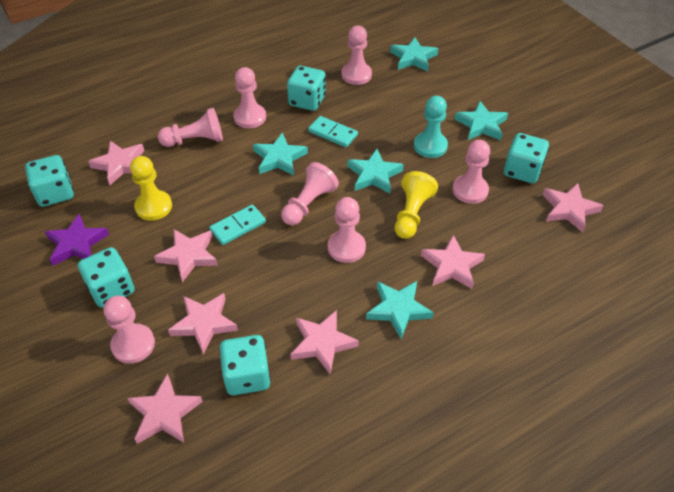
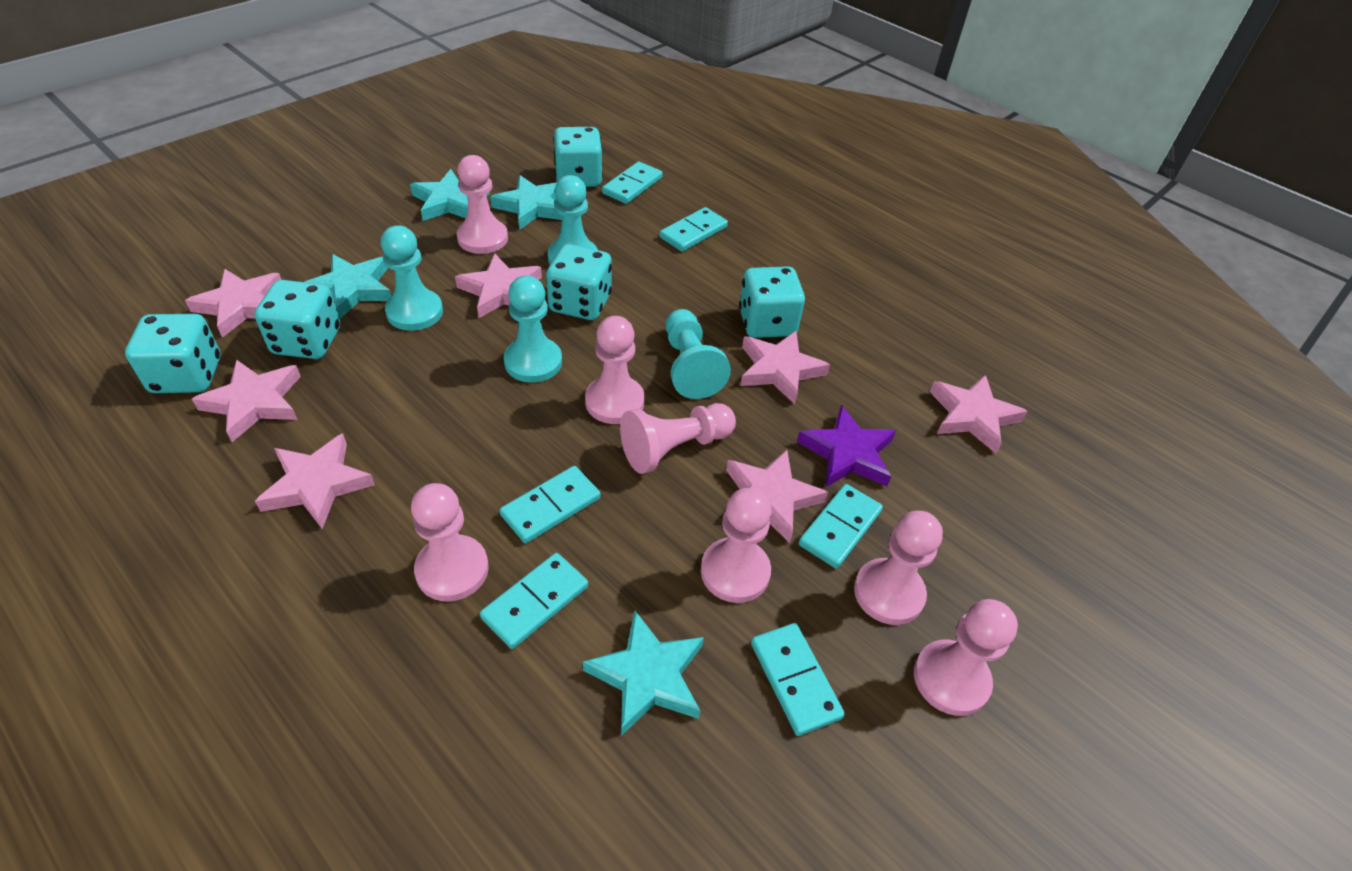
turquoise domino: 2 -> 6
turquoise pawn: 1 -> 4
turquoise star: 5 -> 4
yellow pawn: 2 -> 0

